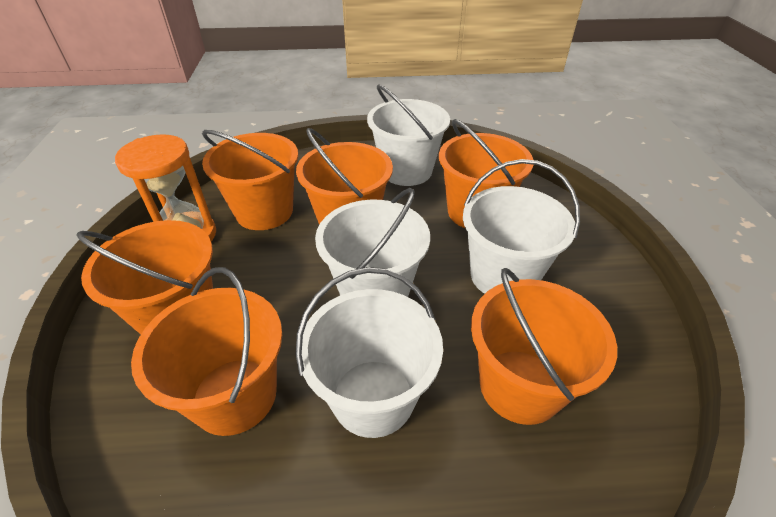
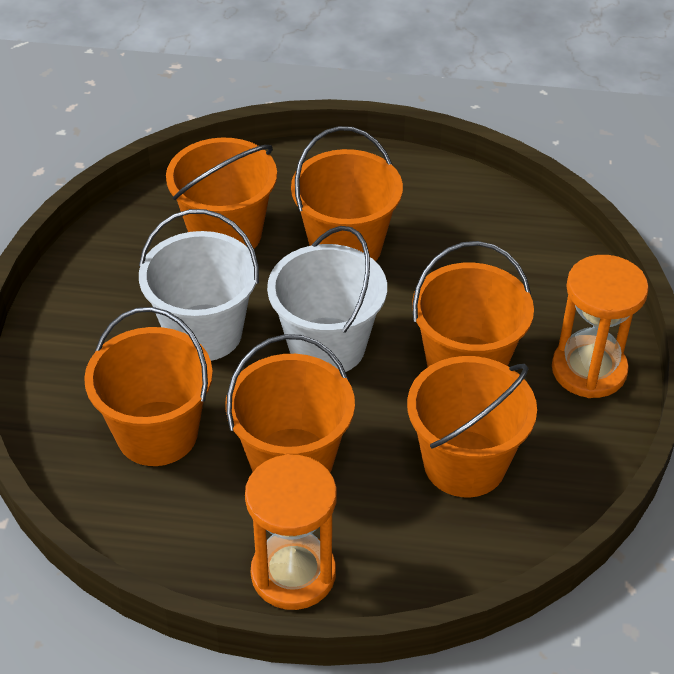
orange hourglass: 1 -> 2
white bucket: 4 -> 2

